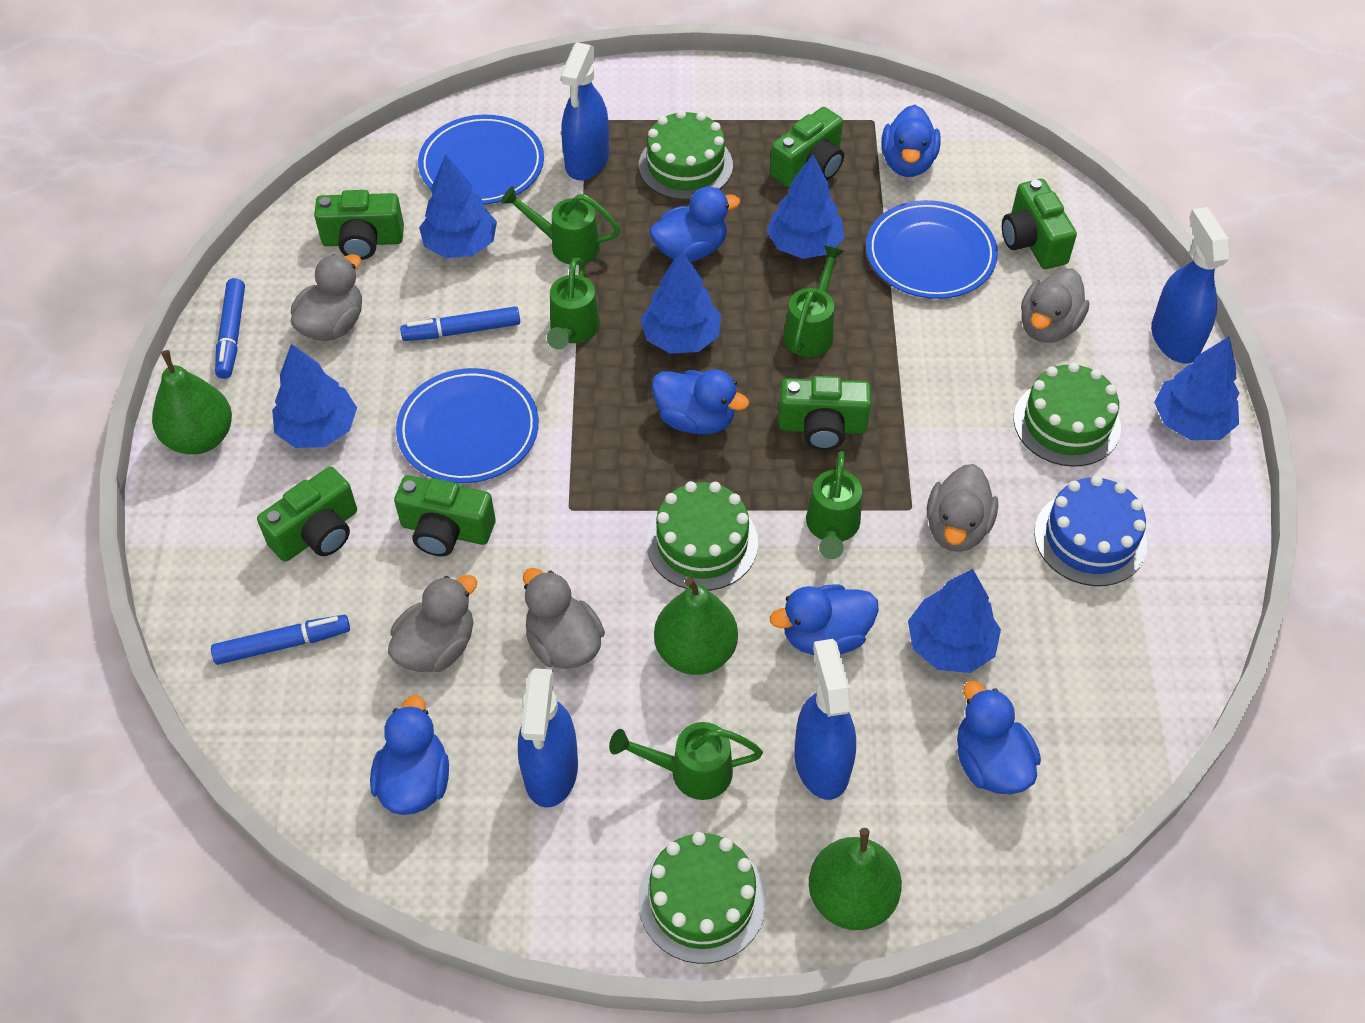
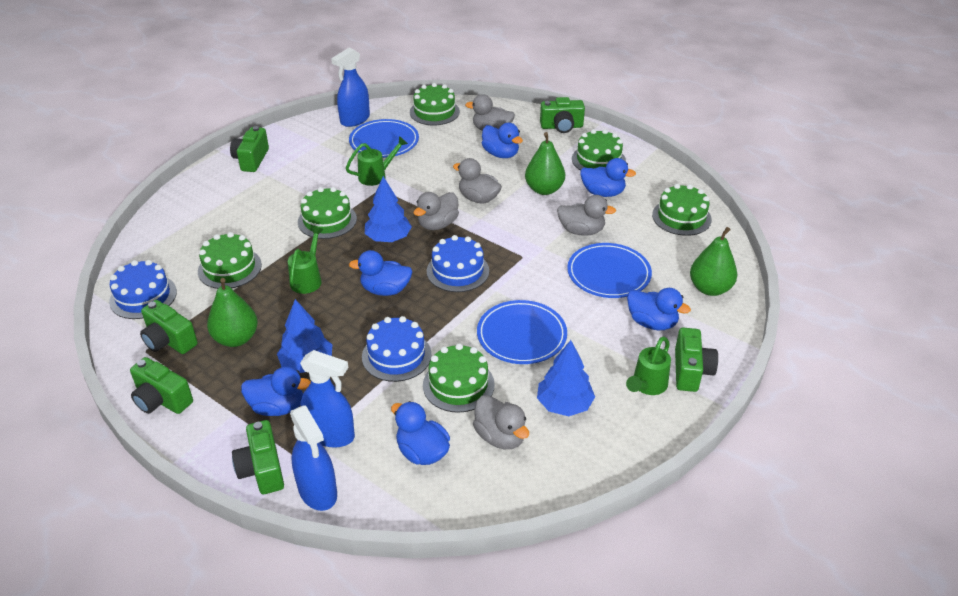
blue cake: 1 -> 3
blue marker: 3 -> 0
blue spray bottle: 4 -> 3
blue tree: 6 -> 3
green cake: 4 -> 6
green watering can: 5 -> 3

